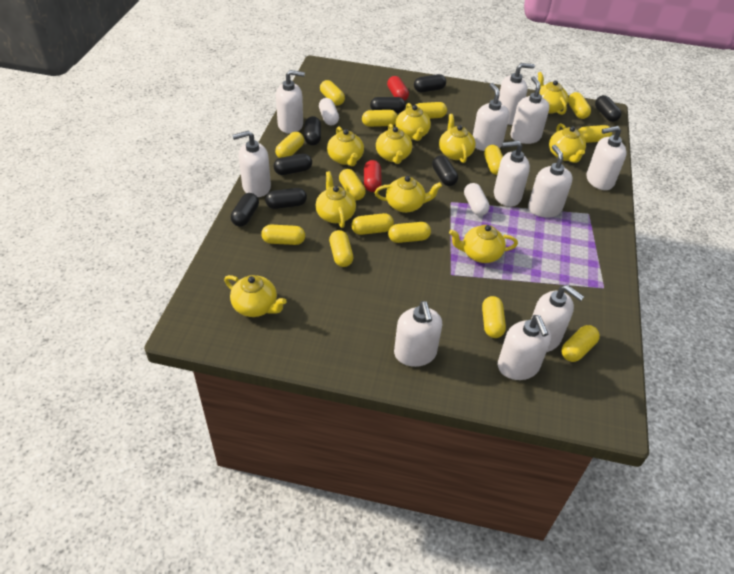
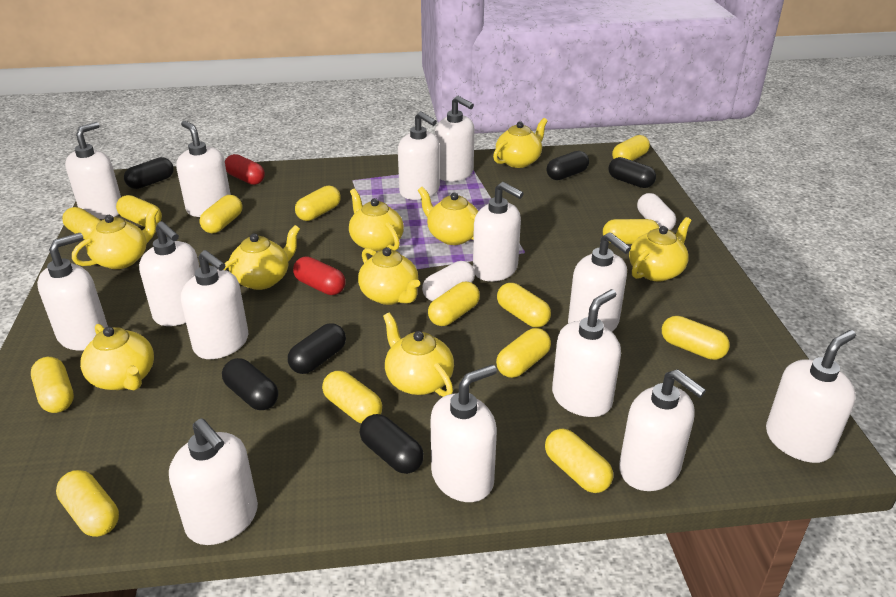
black capsule: 8 -> 6
white soap dispenser: 11 -> 14
yellow teapot: 10 -> 9

